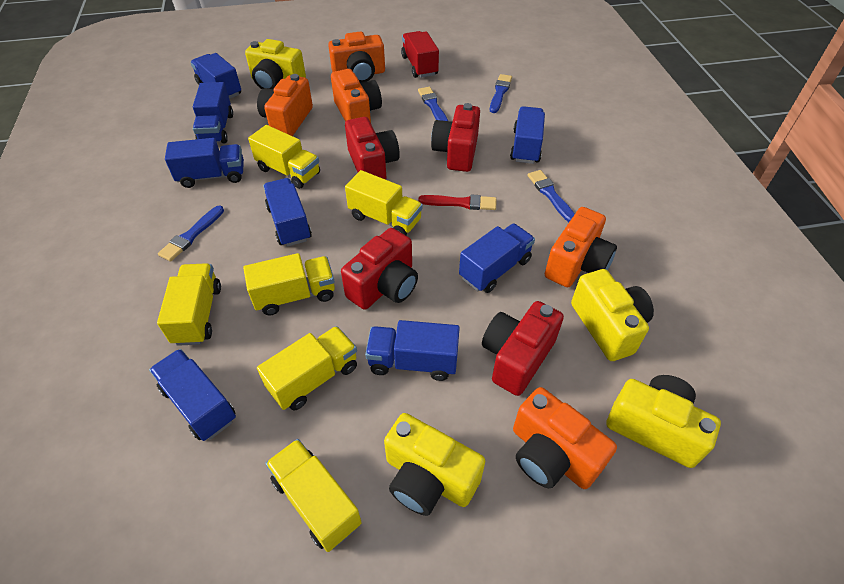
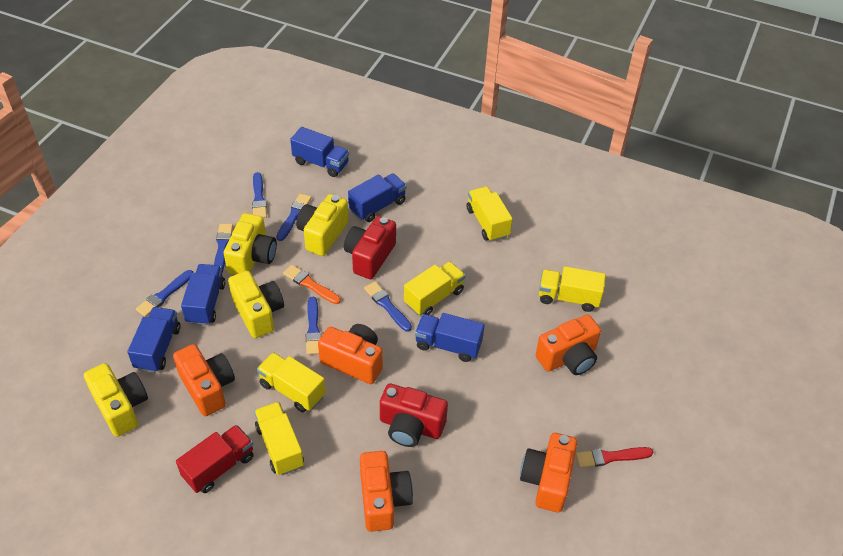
blue brush: 4 -> 6
blue truck: 8 -> 5
orange brush: 0 -> 1
red camera: 4 -> 2
yellow truck: 6 -> 5

